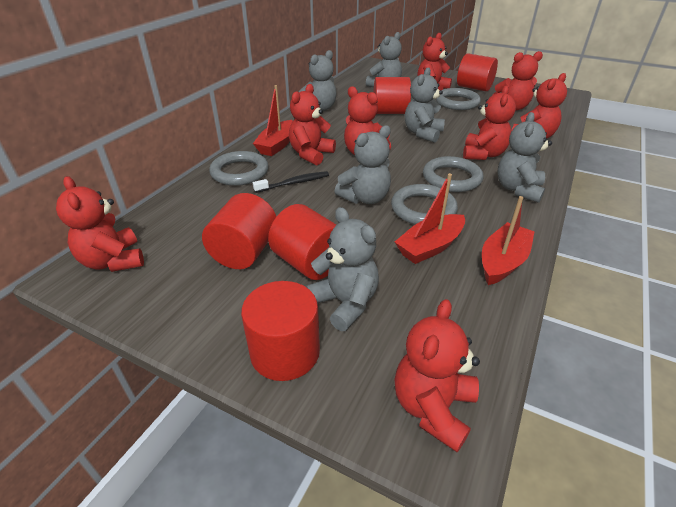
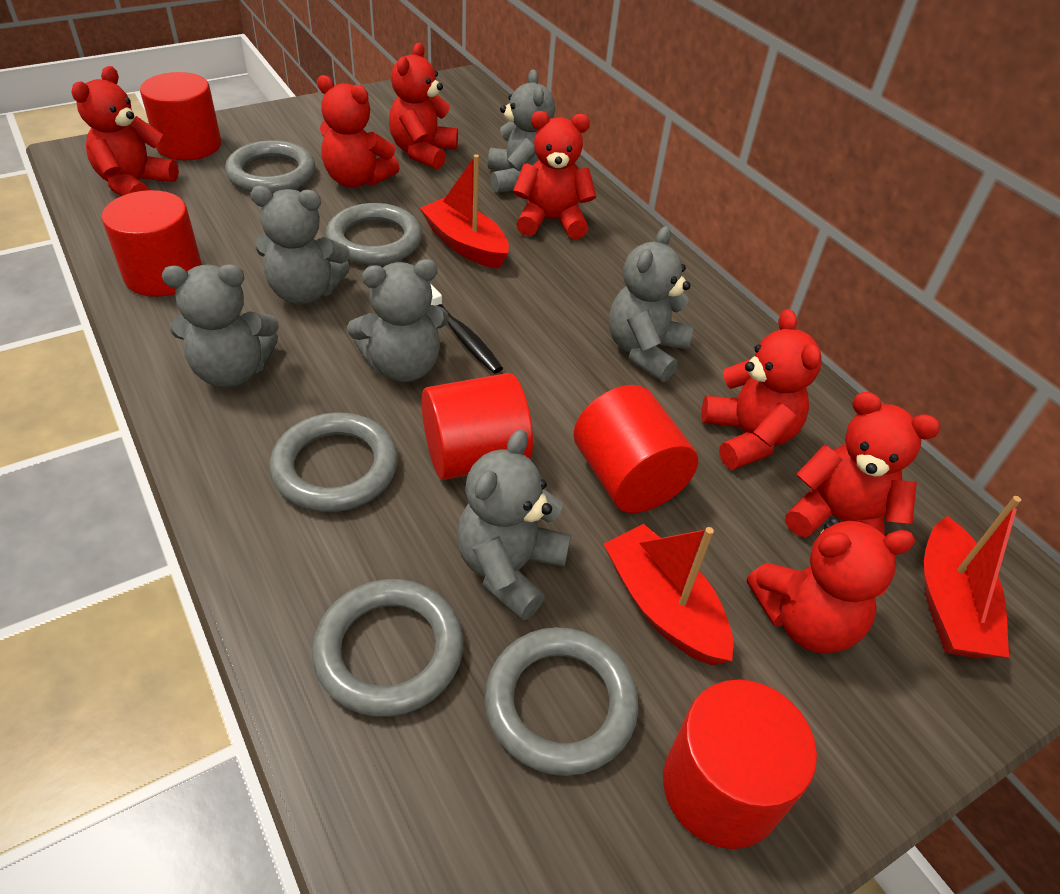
grey ring: 4 -> 5
red teddy bear: 8 -> 7

